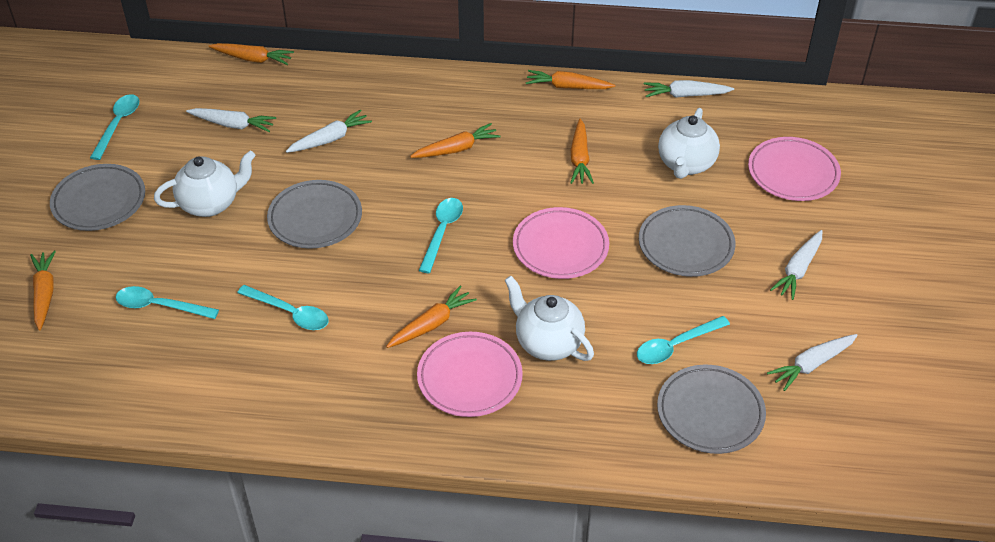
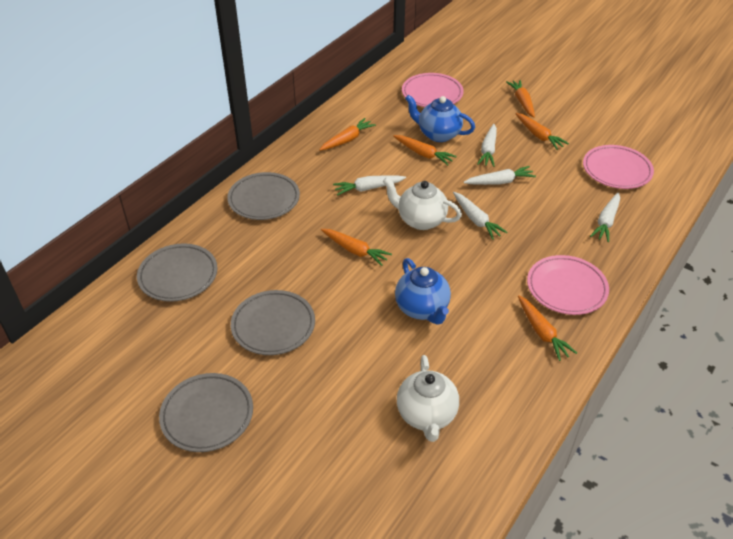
blue teapot: 0 -> 2
turquoise spoon: 5 -> 0
white teapot: 3 -> 2

